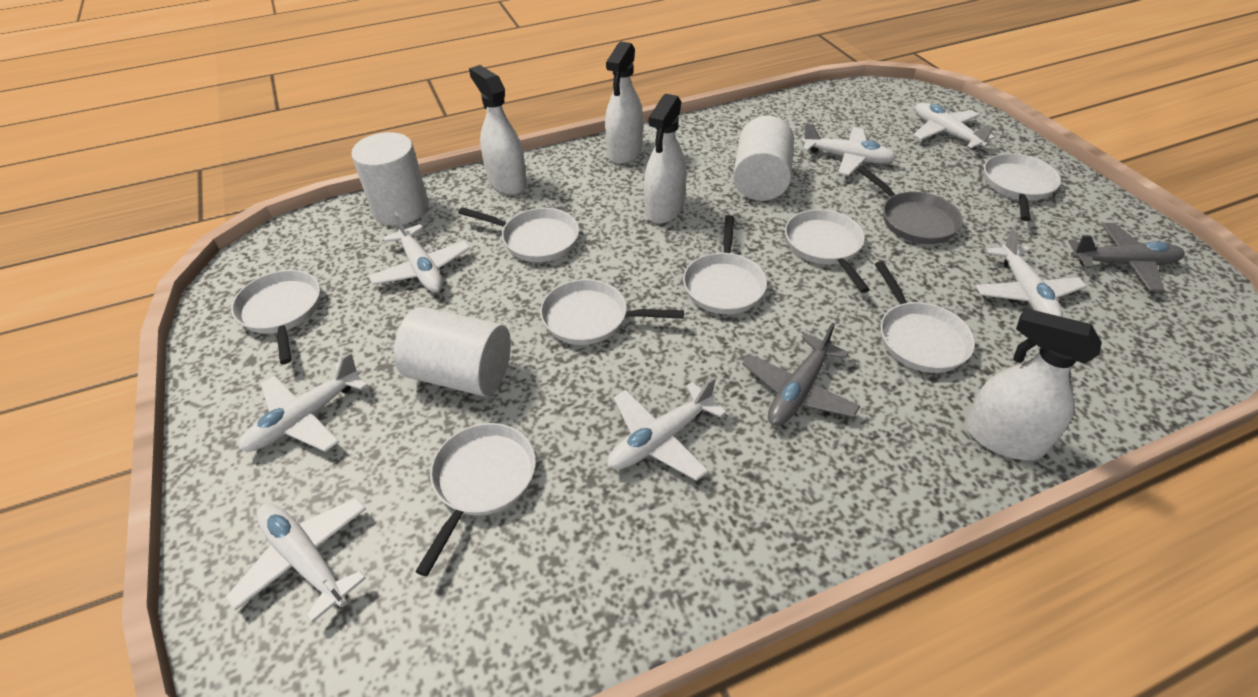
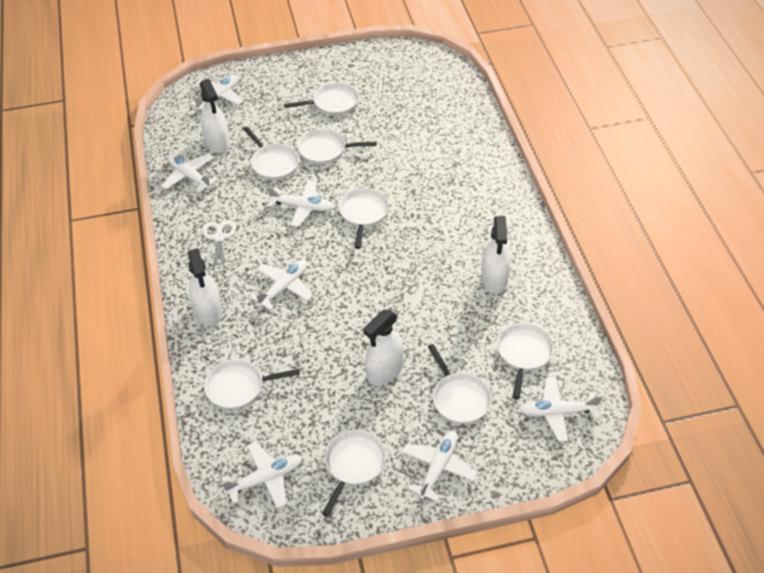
grey pan: 1 -> 0
grey plane: 2 -> 0
white cylinder: 3 -> 0
white scissors: 0 -> 1

